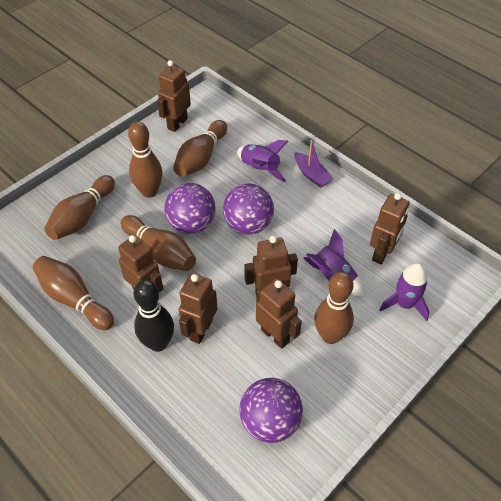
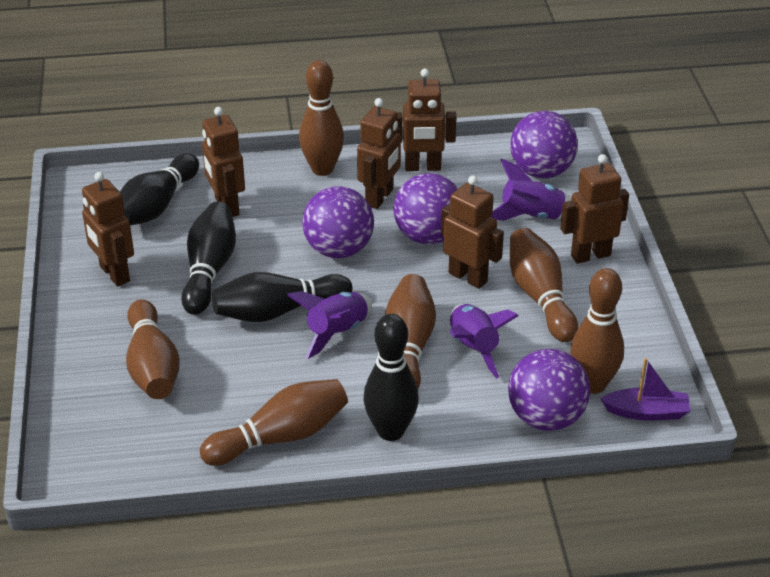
black bowling pin: 1 -> 4
purple ball: 3 -> 4

